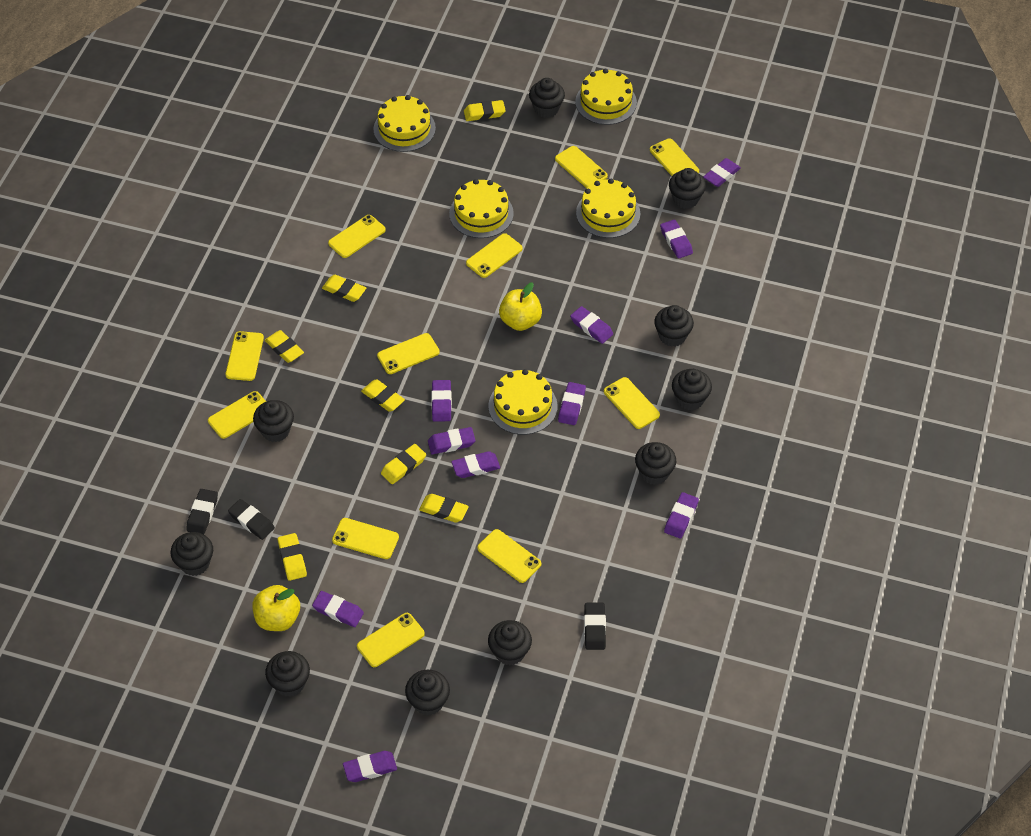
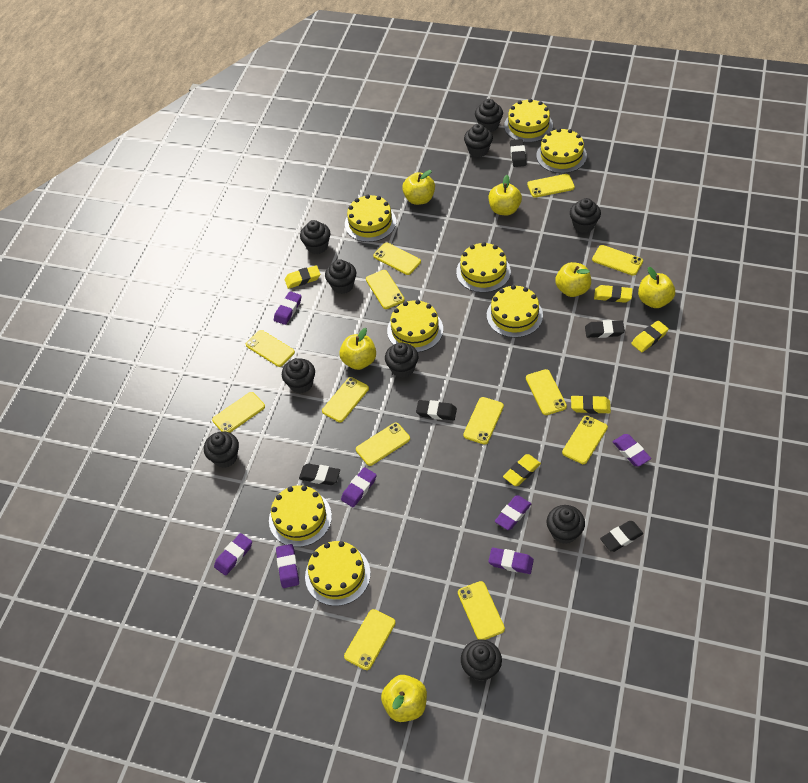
black eraser: 3 -> 5
purple eraser: 10 -> 7
yellow apple: 2 -> 6
yellow cake: 5 -> 8
yellow eraser: 7 -> 5
yellow phone: 11 -> 13

